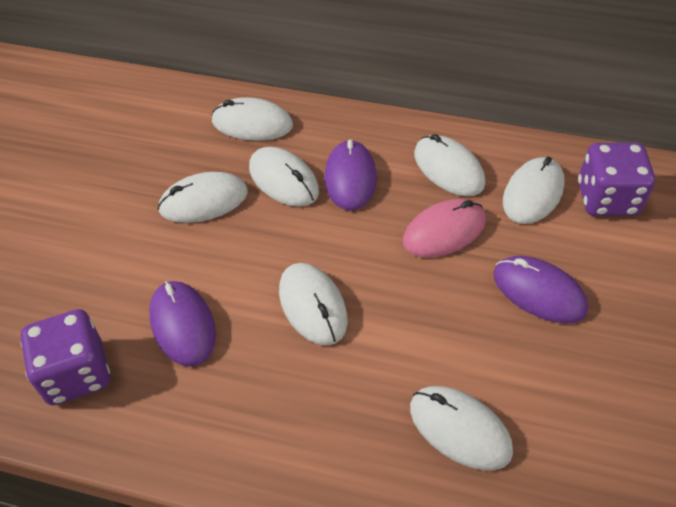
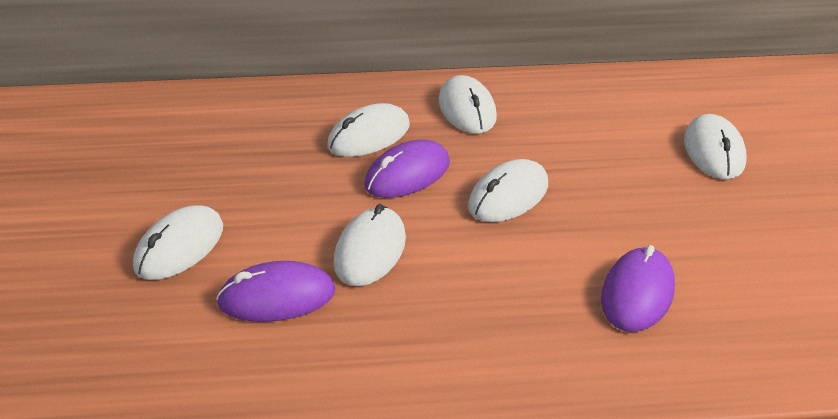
pink mouse: 1 -> 0
purple dice: 2 -> 0
white mouse: 7 -> 6

